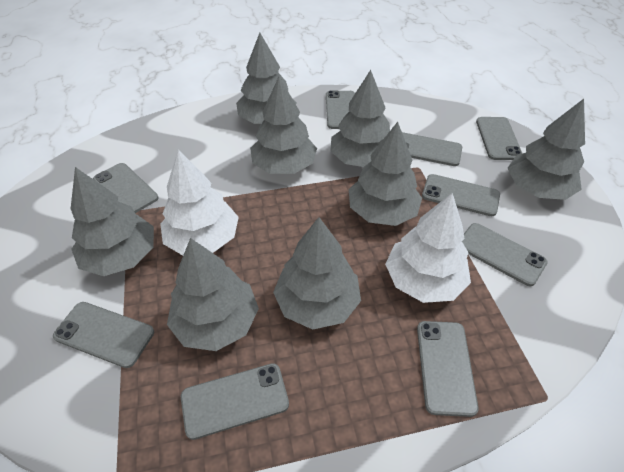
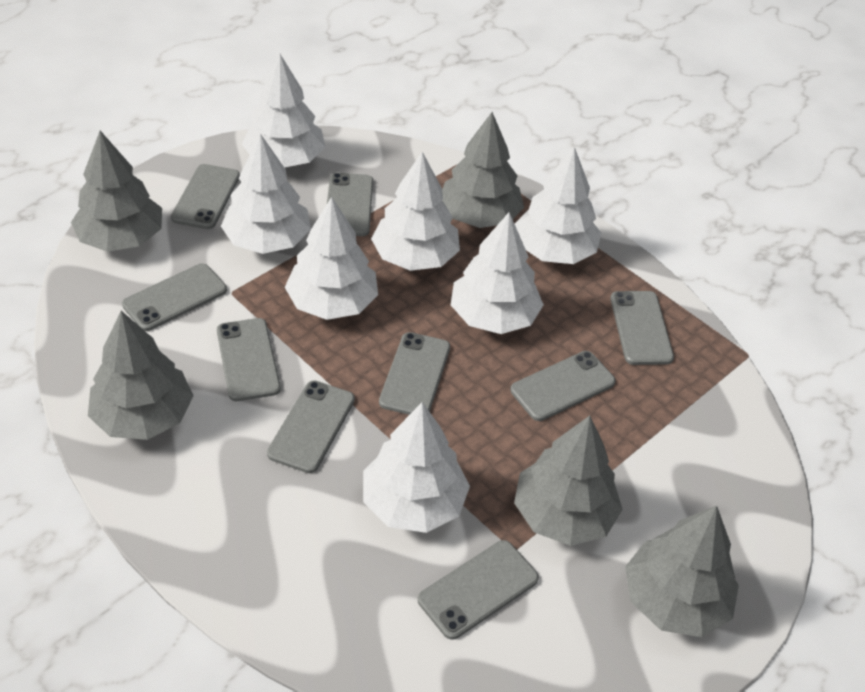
grey tree: 8 -> 5
white tree: 2 -> 7

